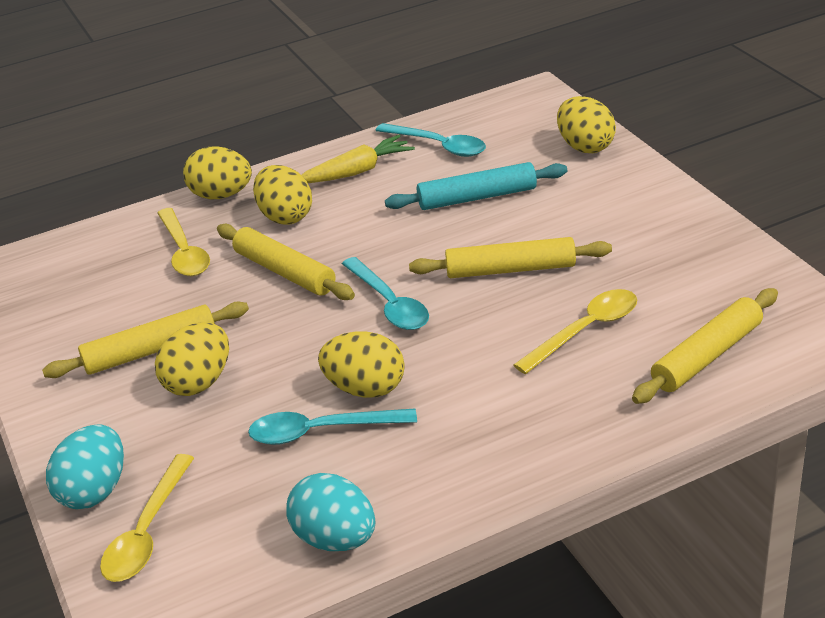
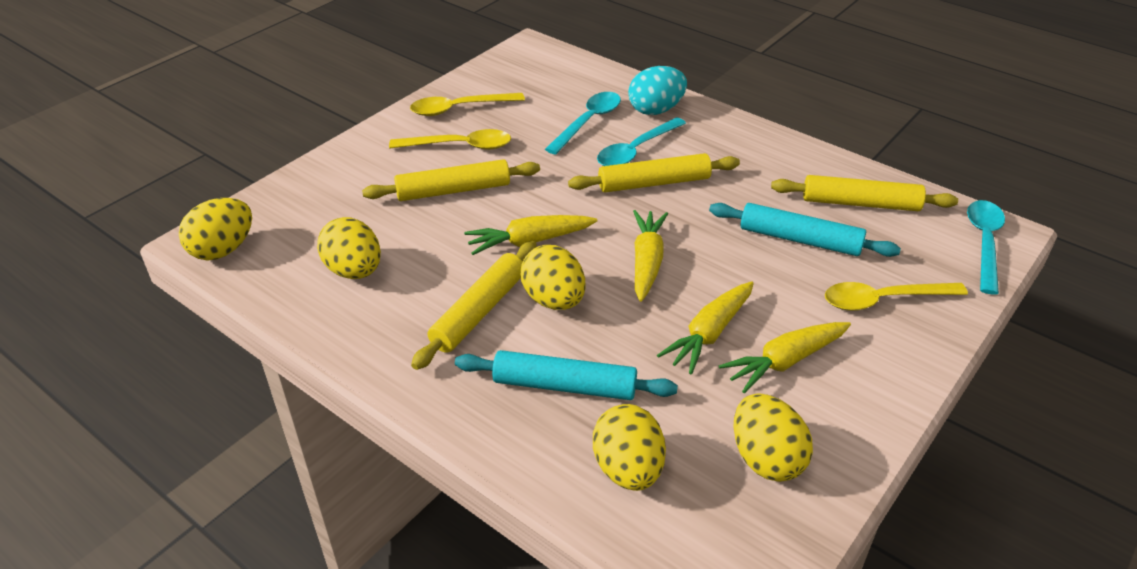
turquoise egg: 2 -> 1
turquoise rolling pin: 1 -> 2
yellow carrot: 1 -> 4

